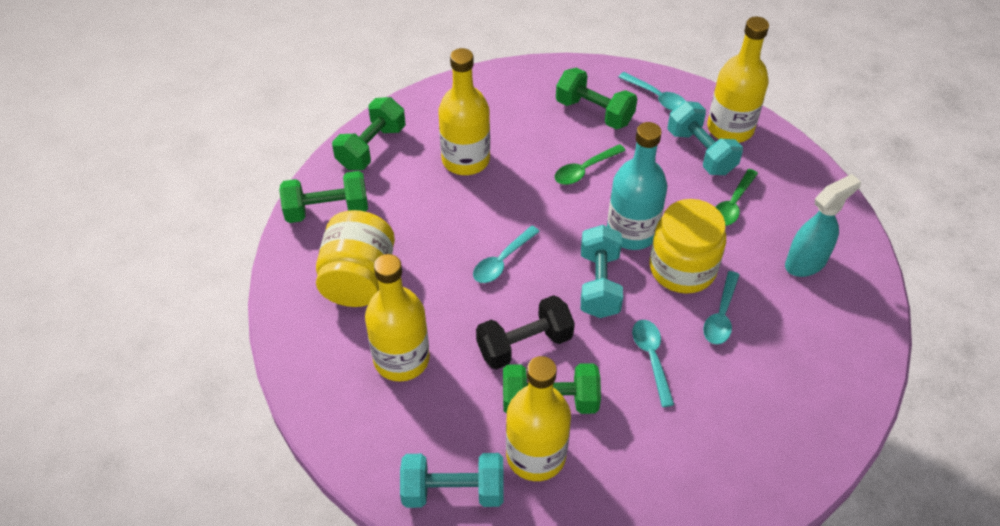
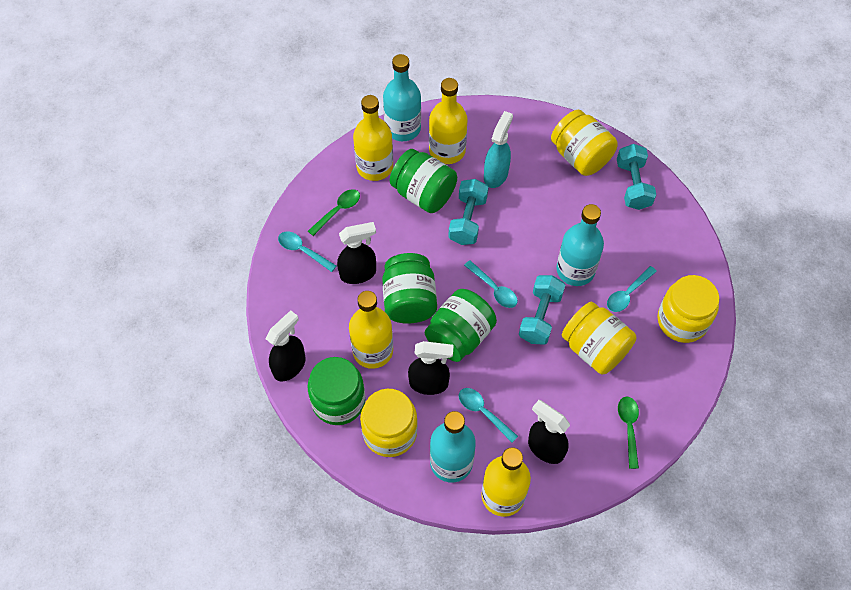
black dumbbell: 1 -> 0
black spray bottle: 0 -> 4
green dumbbell: 4 -> 0
green jar: 0 -> 4
turquoise bottle: 1 -> 3
yellow jar: 2 -> 4

